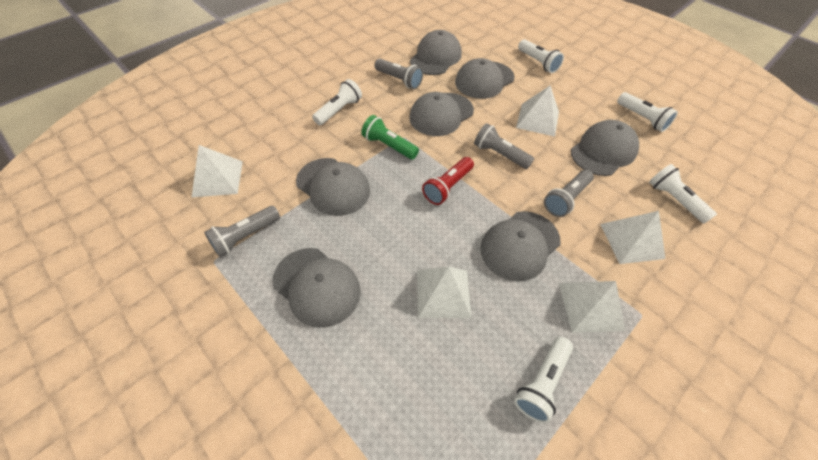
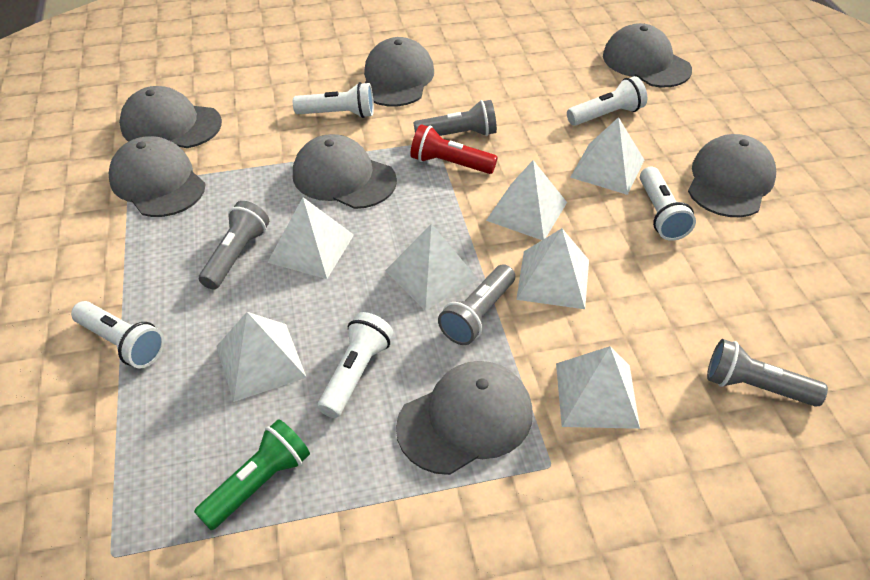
white pyramid: 5 -> 7

